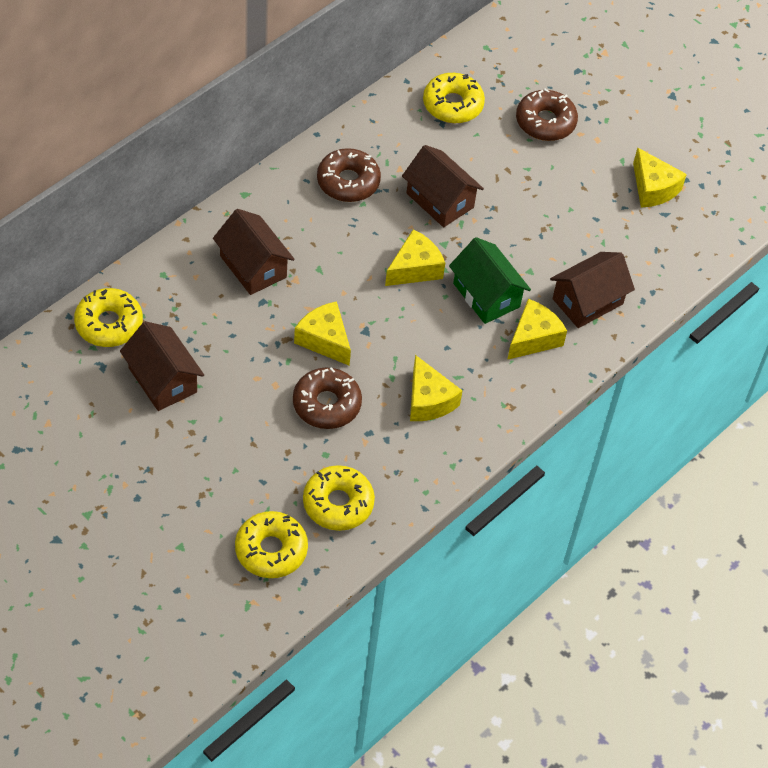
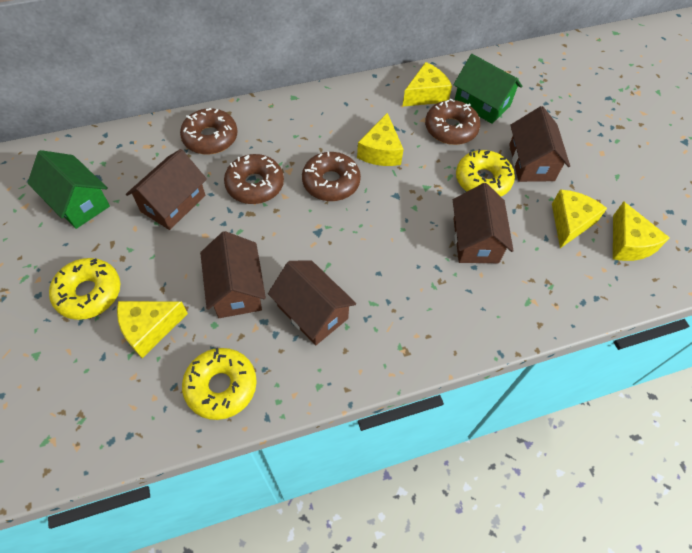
brown donut: 3 -> 4
brown house: 4 -> 5
green house: 1 -> 2
yellow donut: 4 -> 3

